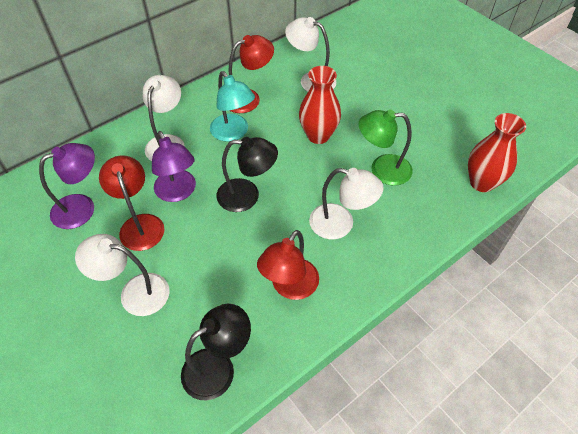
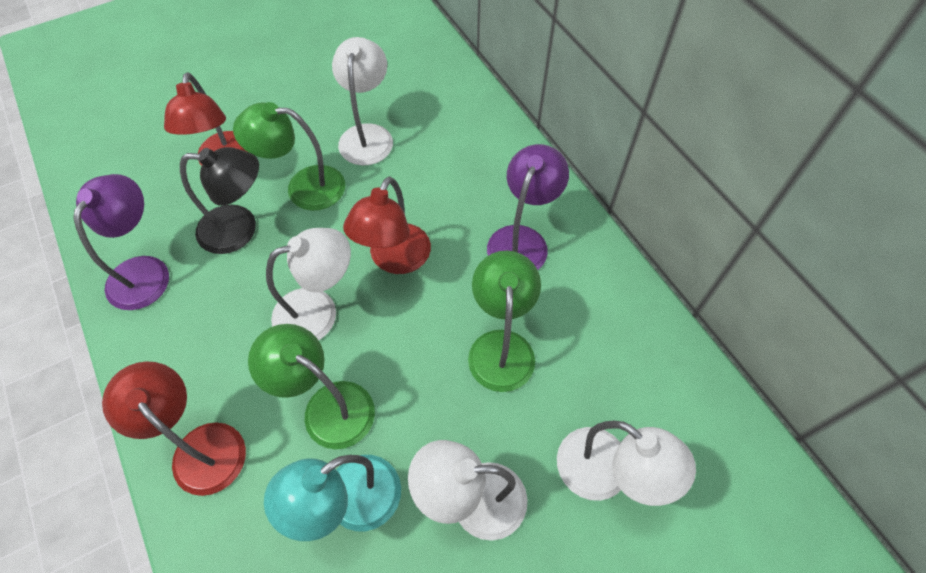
black lamp: 2 -> 1
green lamp: 1 -> 3
red vase: 2 -> 0

